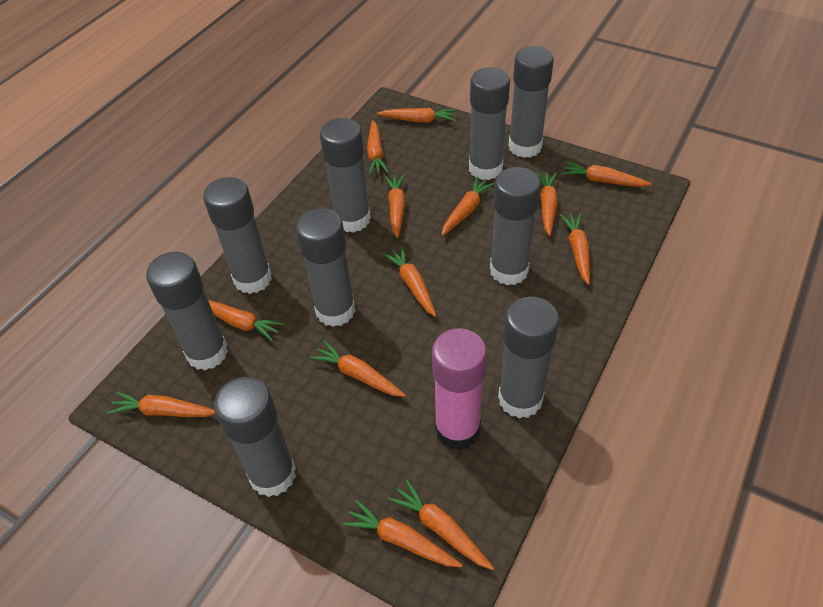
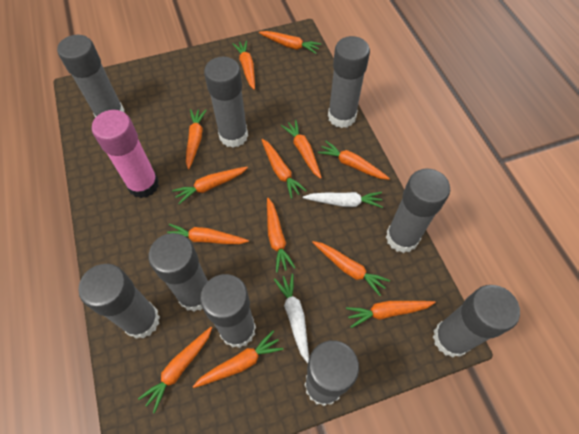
white carrot: 0 -> 2

